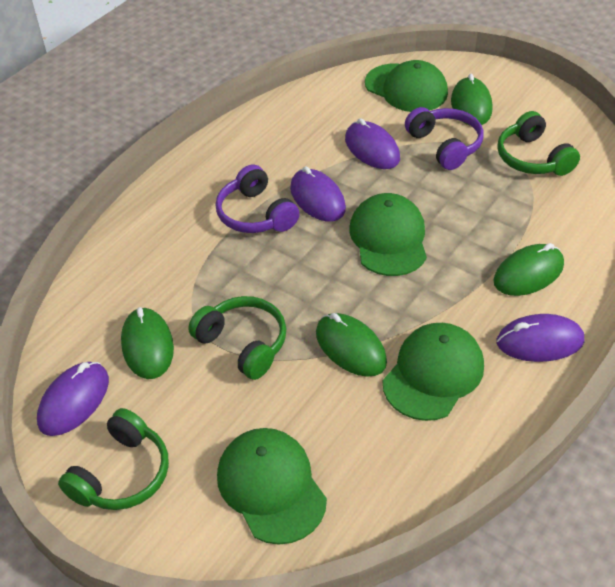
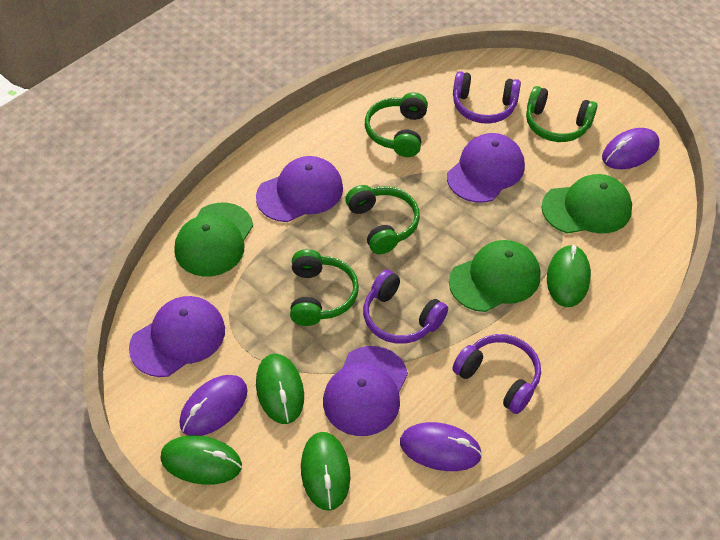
green cap: 4 -> 3
green headphones: 3 -> 4
purple cap: 0 -> 4
purple headphones: 2 -> 3
purple mouse: 4 -> 3

